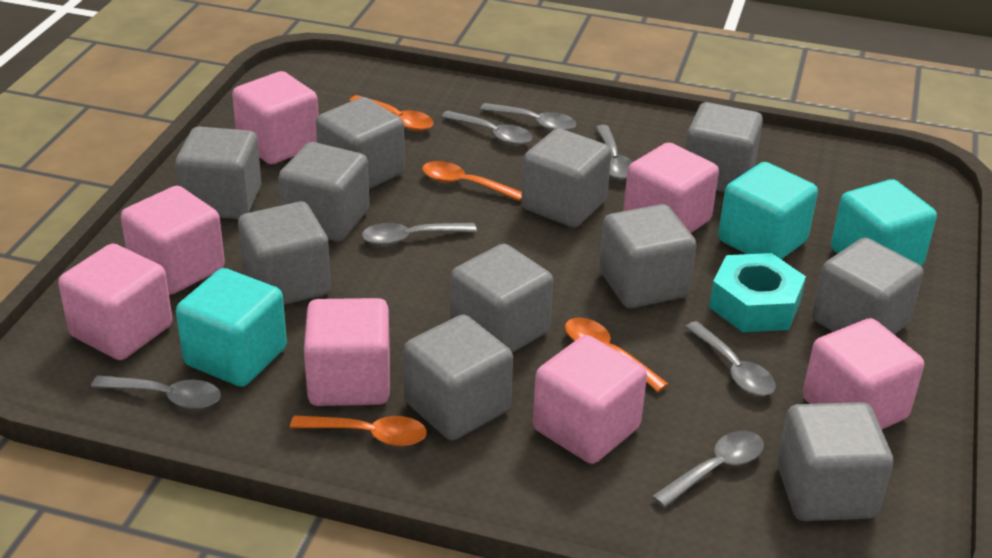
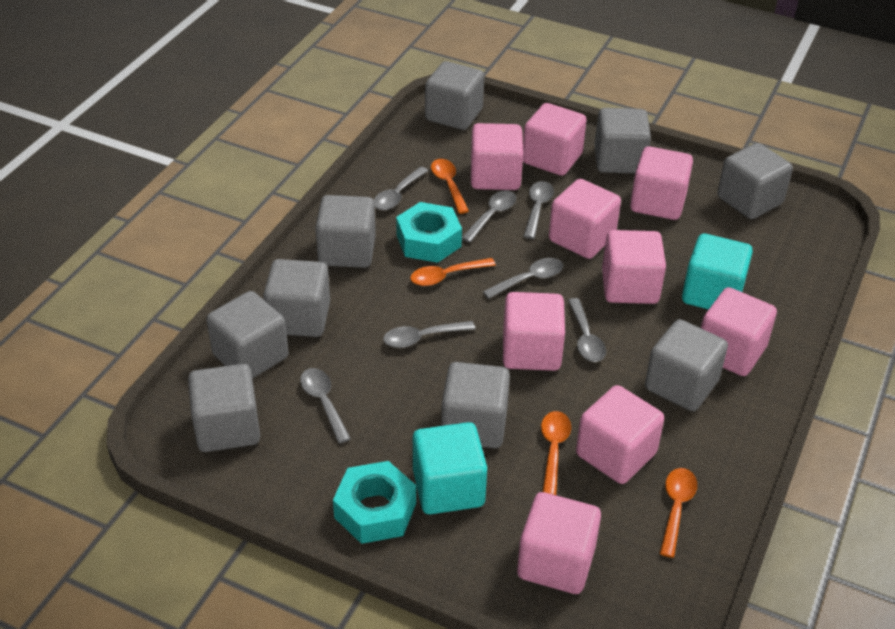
grey cube: 11 -> 9
pink cube: 7 -> 9
turquoise cube: 3 -> 2
turquoise nut: 1 -> 2

